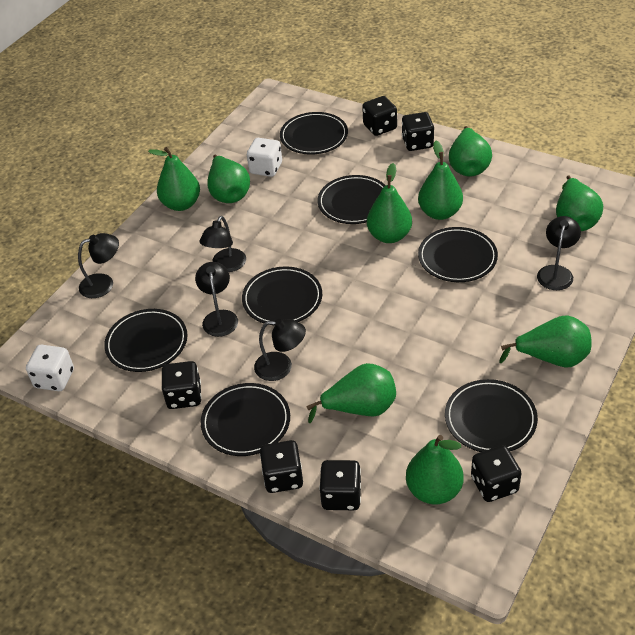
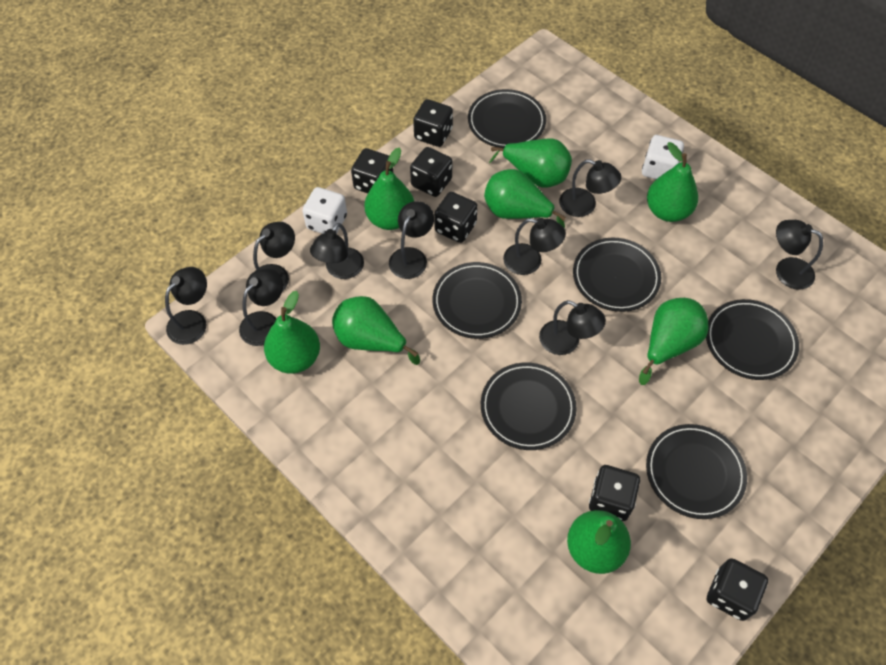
black lamp: 5 -> 9
black plate: 7 -> 6
green pear: 9 -> 8

